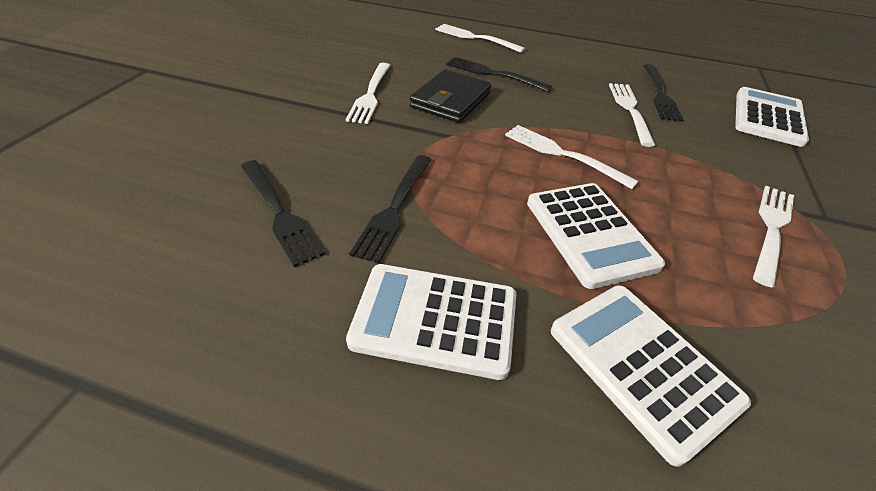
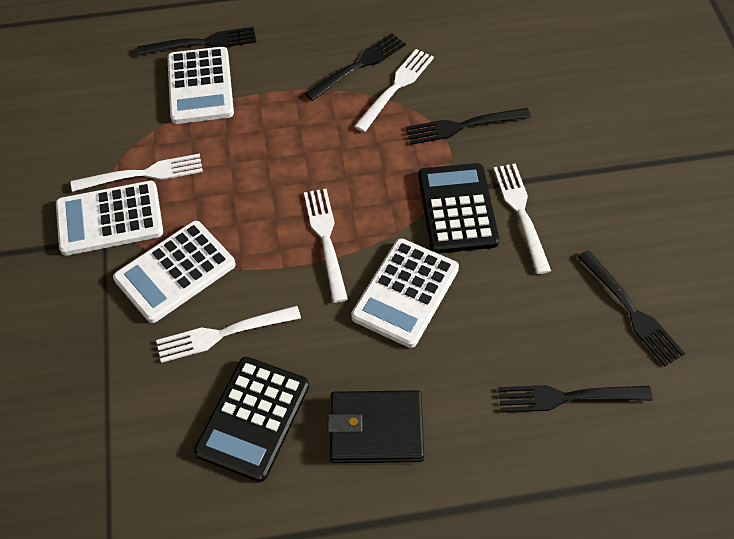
black calculator: 0 -> 2
black fork: 4 -> 5

